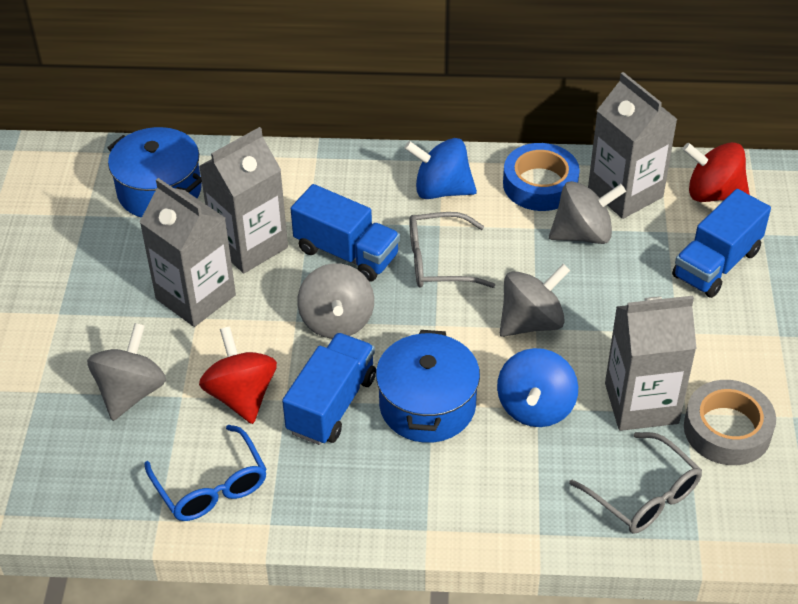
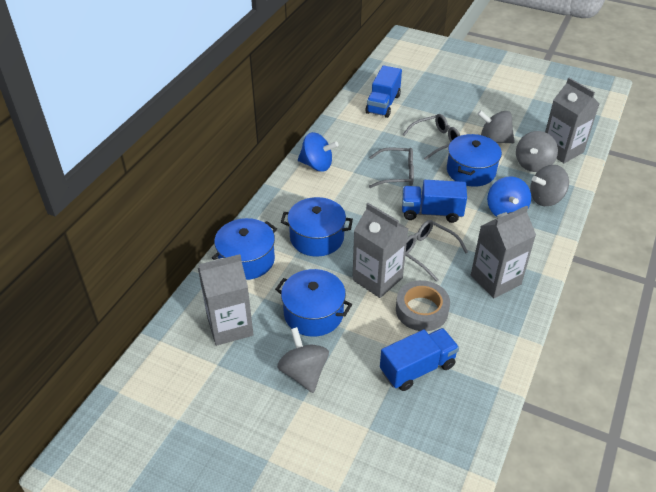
blue glasses: 1 -> 0
blue pot: 2 -> 4
blue tape: 1 -> 0
grey glasses: 2 -> 3
red spinning top: 2 -> 0

